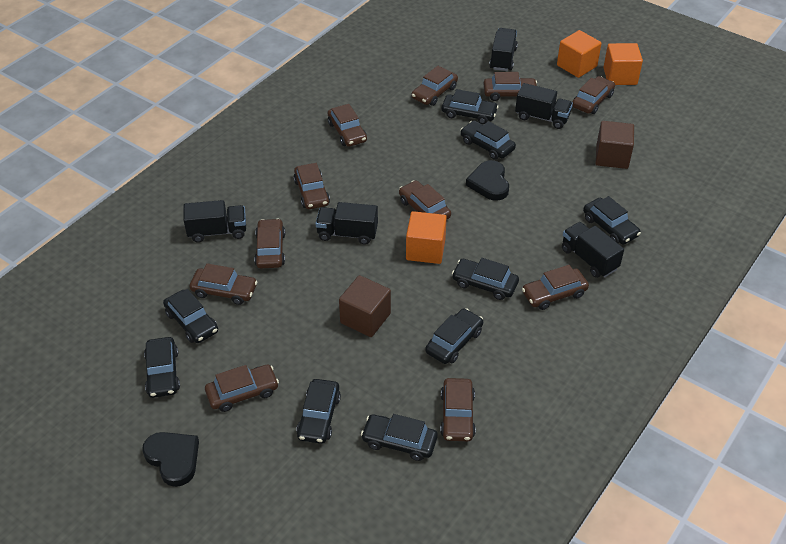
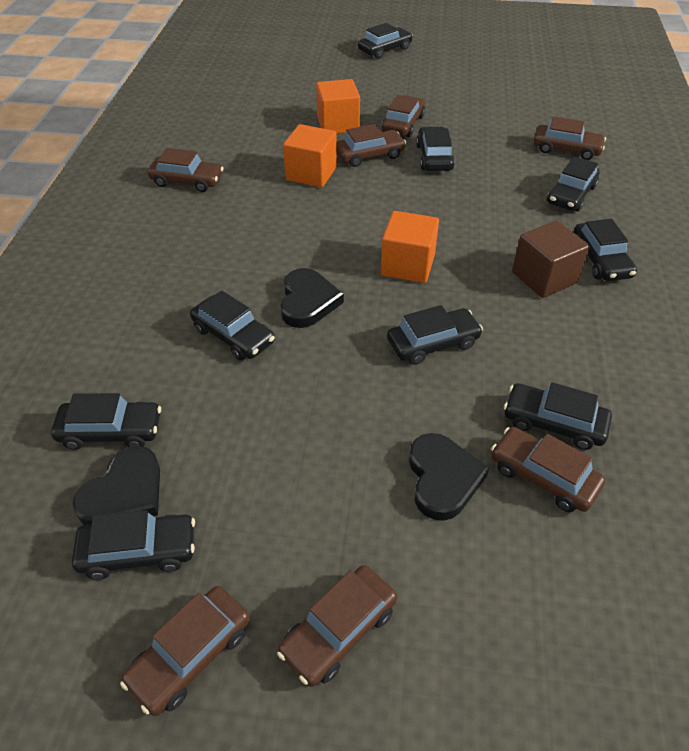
black heart: 2 -> 3
black truck: 5 -> 0
brown car: 11 -> 7
brown cube: 2 -> 1

